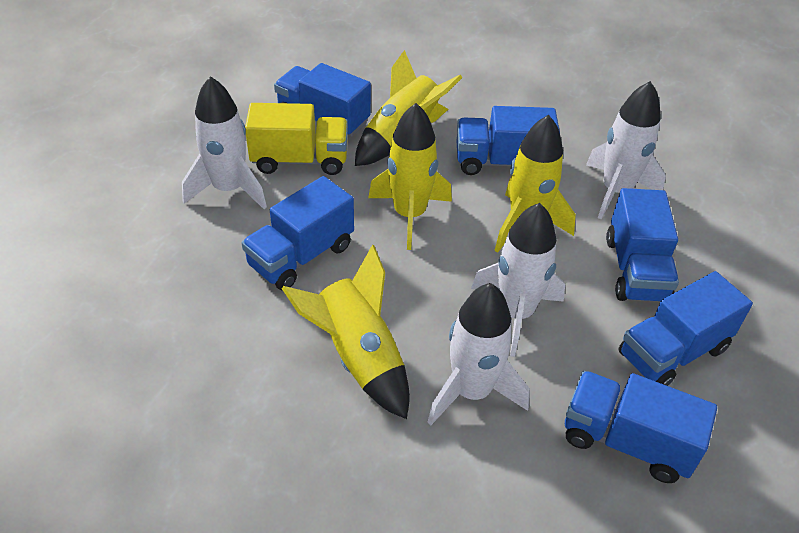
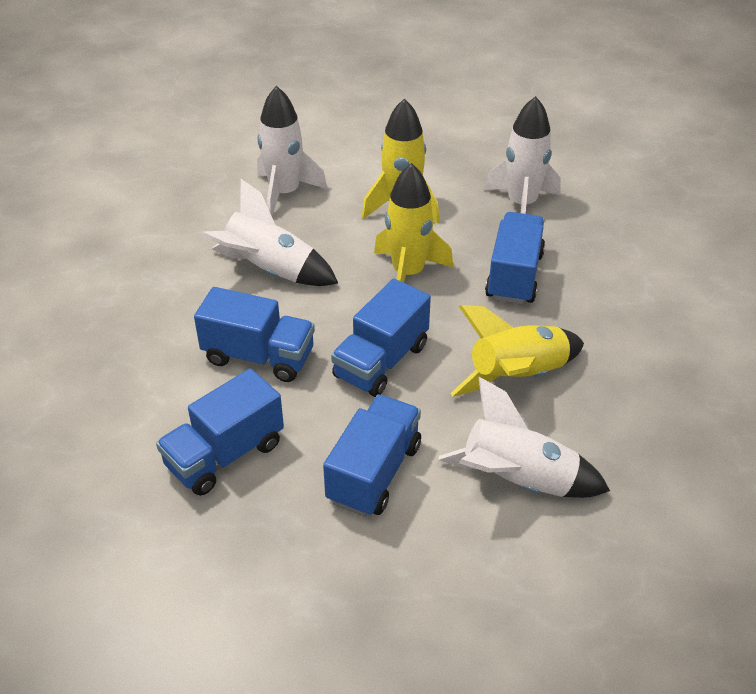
blue truck: 6 -> 5
yellow rocket: 4 -> 3
yellow truck: 1 -> 0

